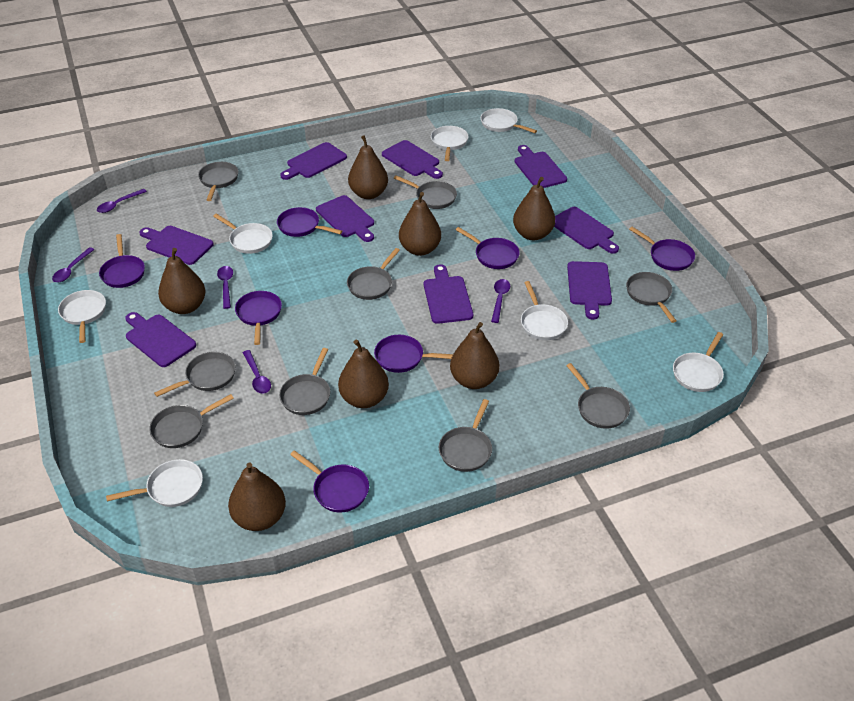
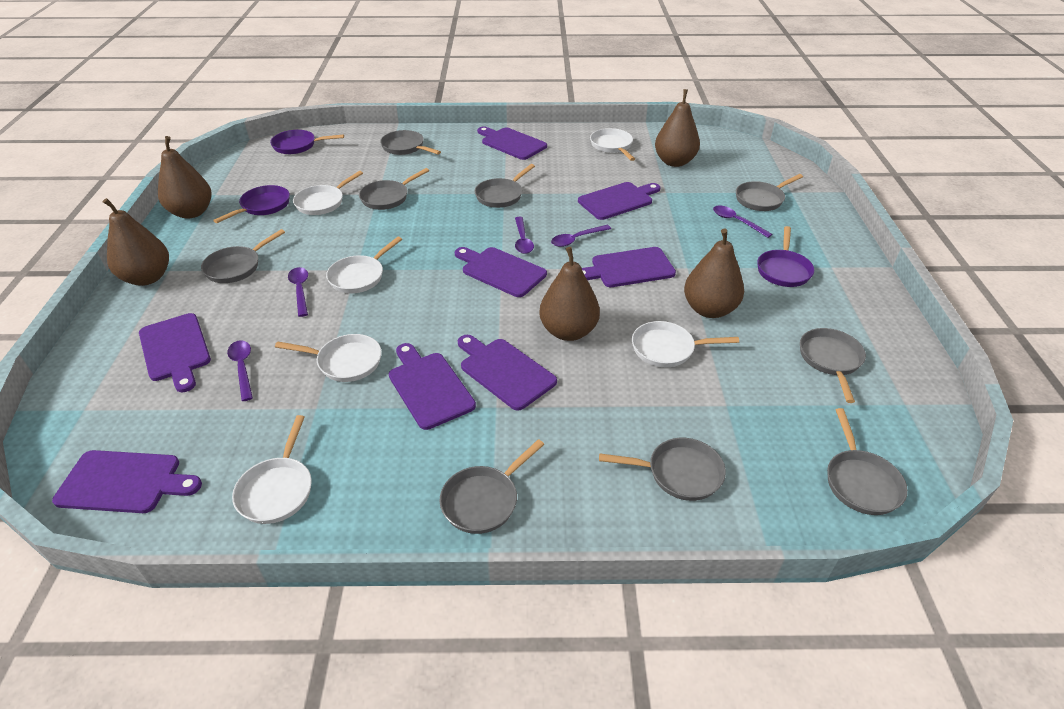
brown pear: 7 -> 5
purple cutting board: 9 -> 8
purple pan: 7 -> 3
white pan: 7 -> 6

